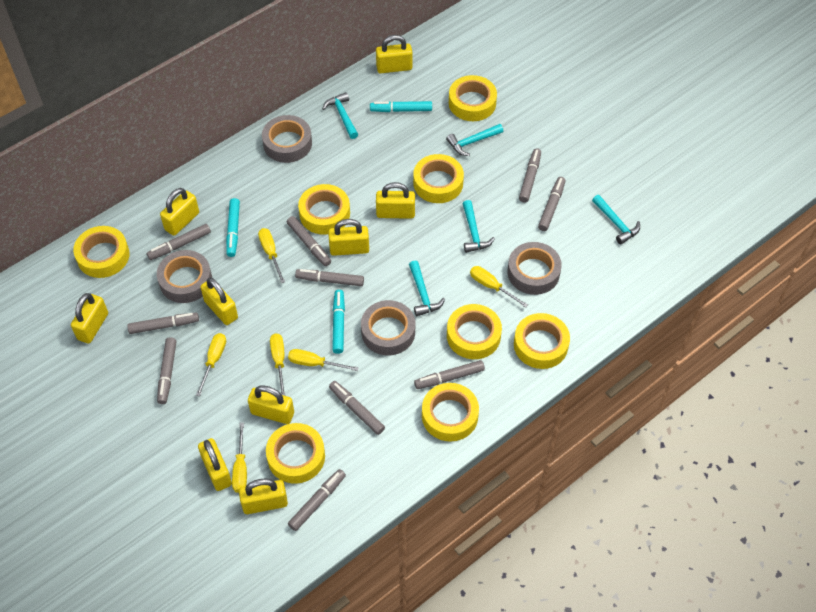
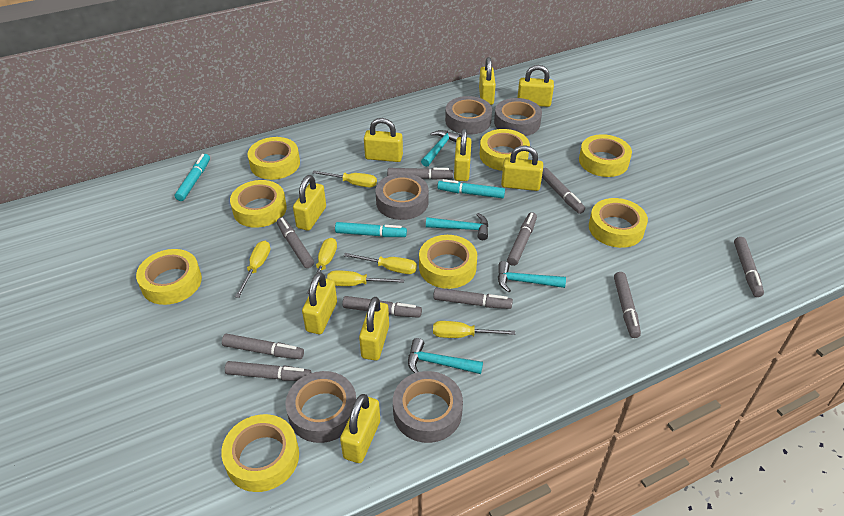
grey tape: 4 -> 5
turquoise hammer: 5 -> 4

